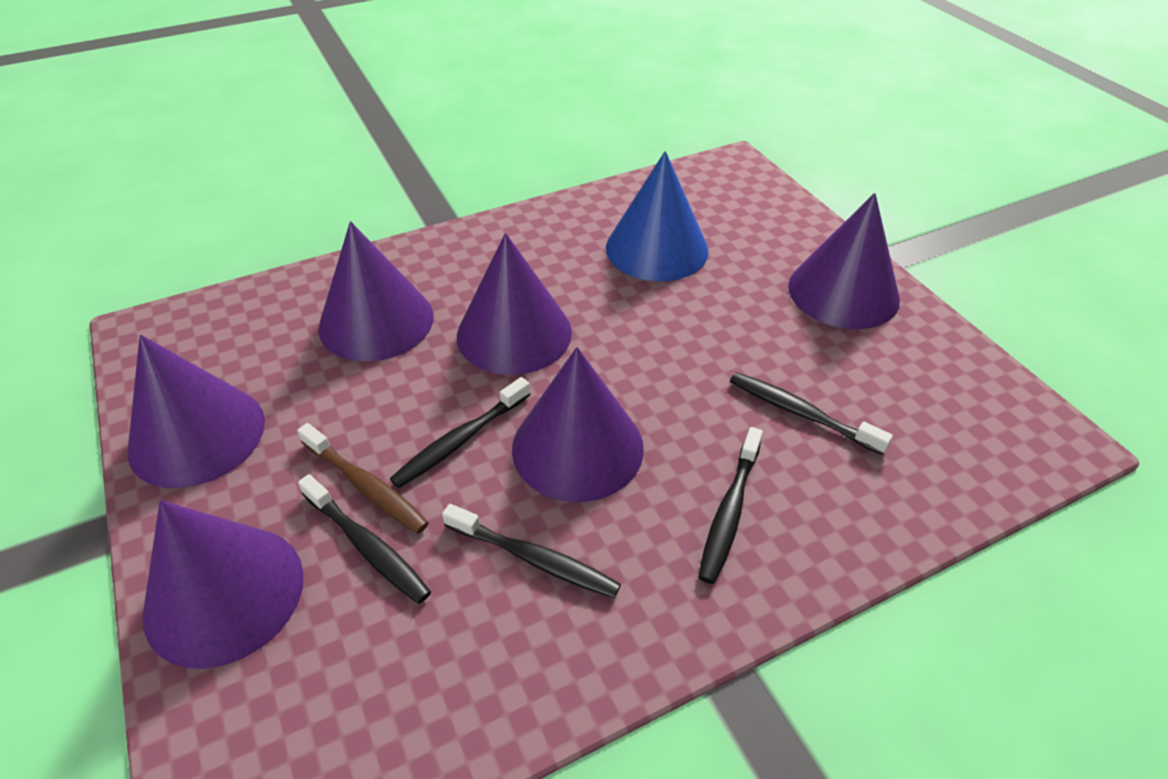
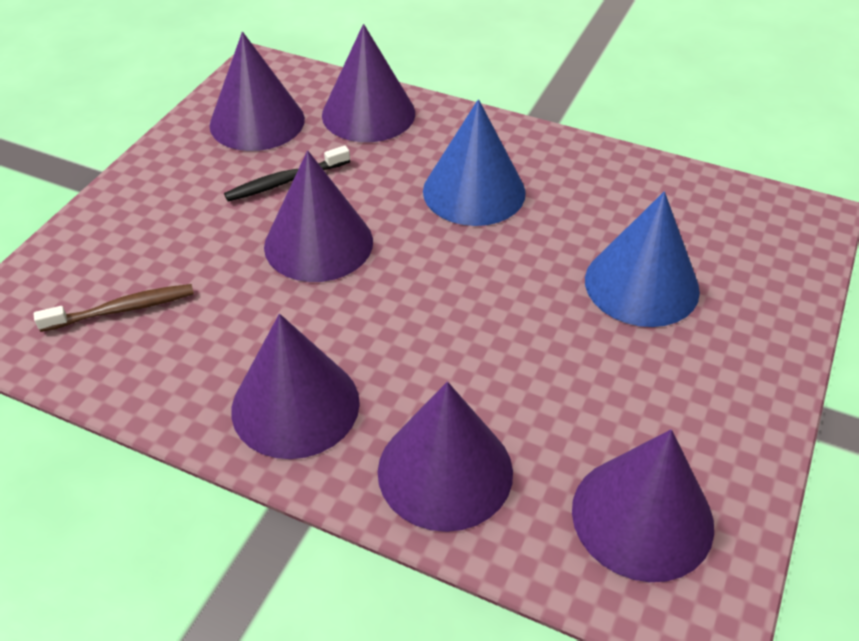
black toothbrush: 5 -> 1
blue cone: 1 -> 2

